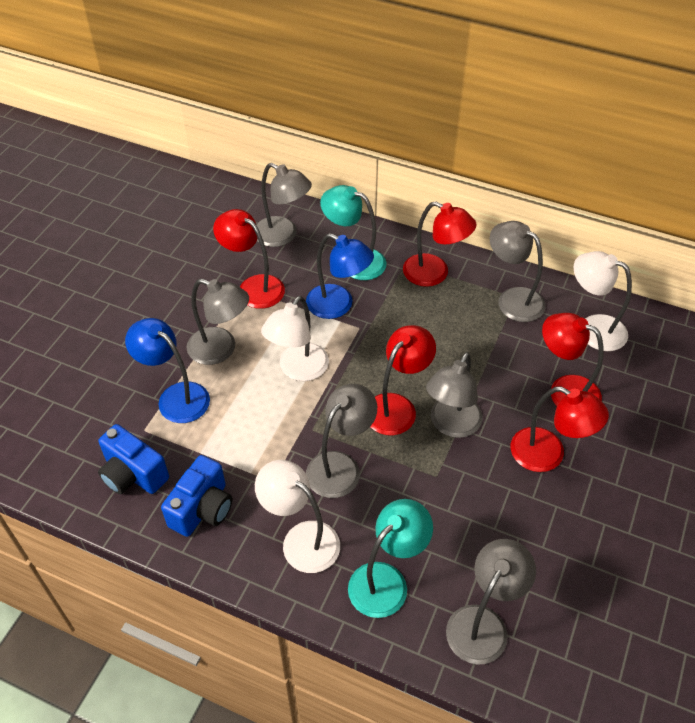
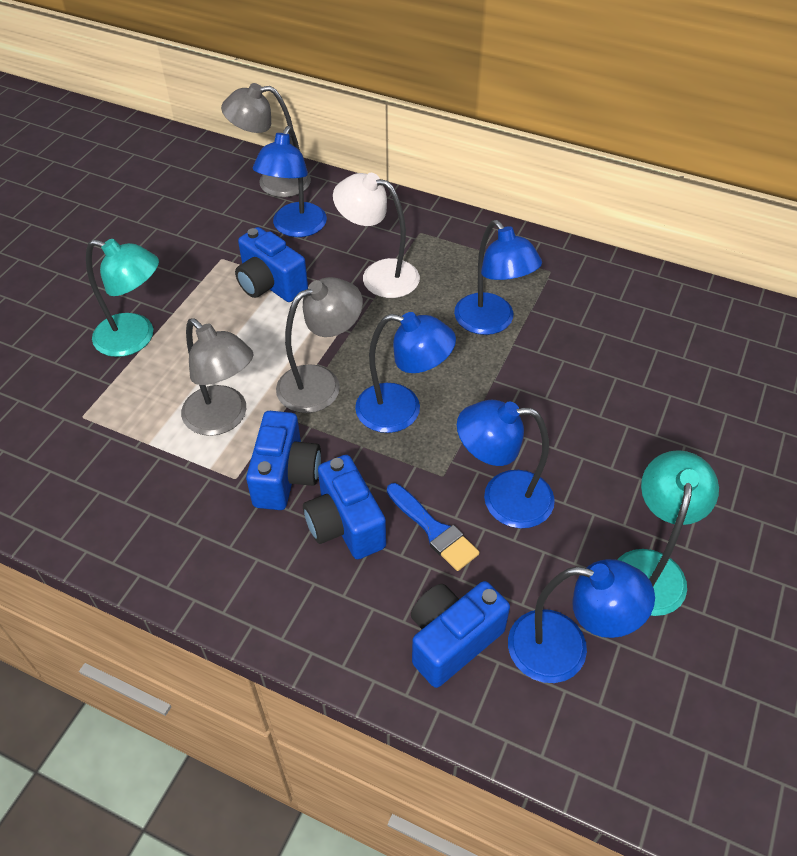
blue brush: 0 -> 1
blue camera: 2 -> 4
blue lamp: 2 -> 5
grey lamp: 6 -> 3
red lamp: 5 -> 0
white lamp: 3 -> 1

